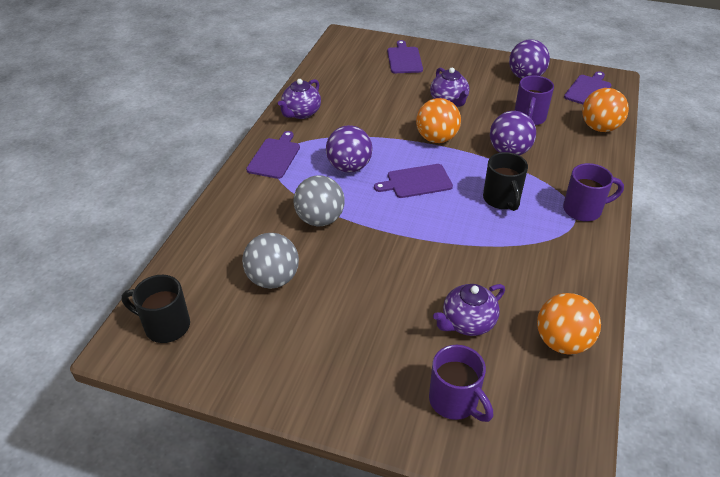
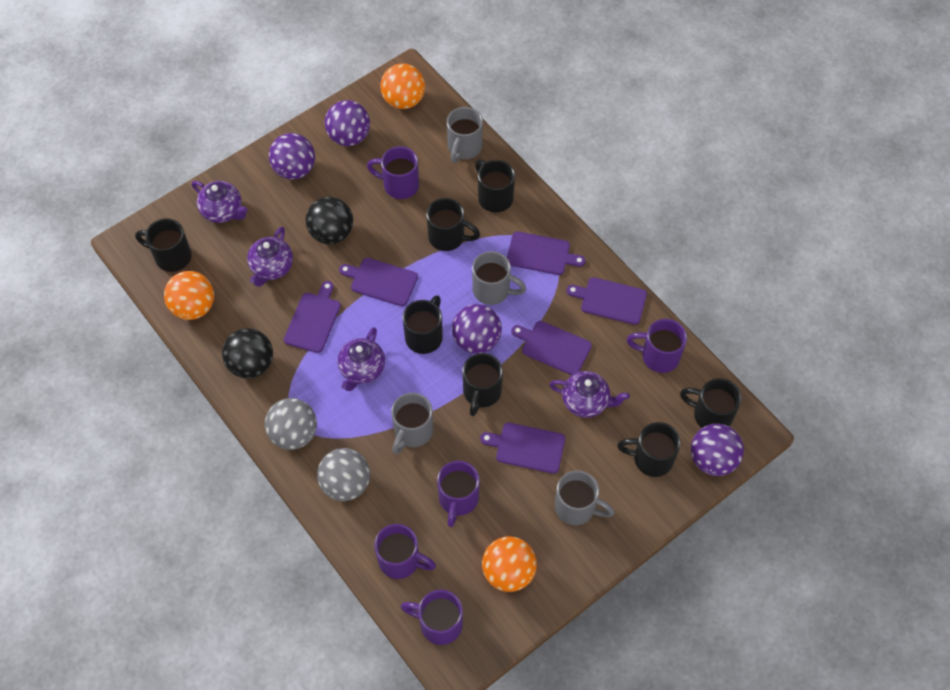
black ball: 0 -> 2
black mug: 2 -> 7
grey mug: 0 -> 4
purple ball: 3 -> 4
purple cutting board: 4 -> 6
purple mug: 3 -> 5
purple teapot: 3 -> 4

